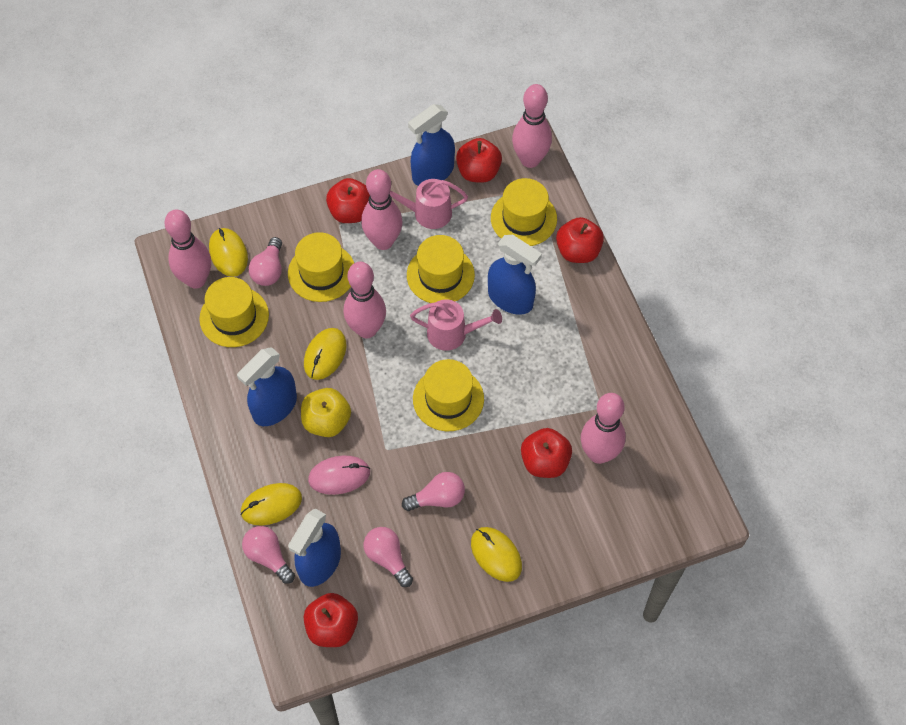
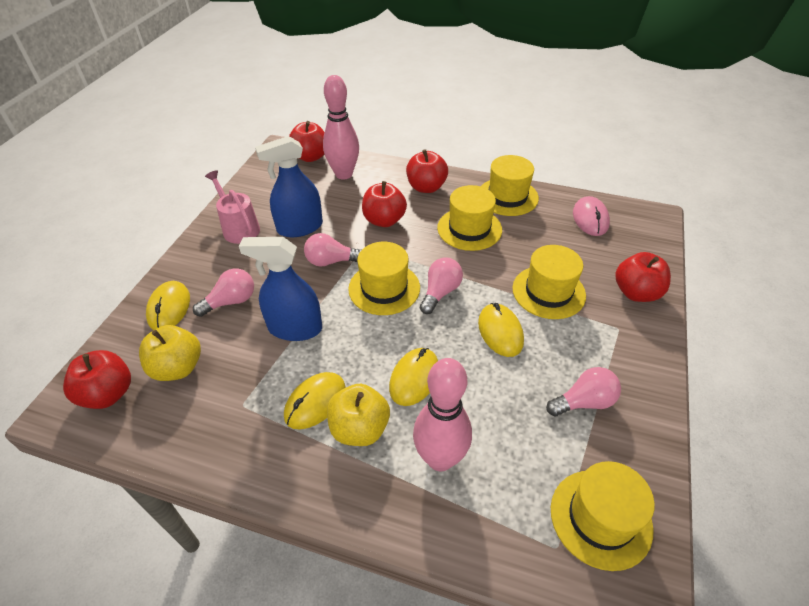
blue spray bottle: 4 -> 2
pink bowling pin: 5 -> 2
pink watering can: 2 -> 1
yellow apple: 1 -> 2

